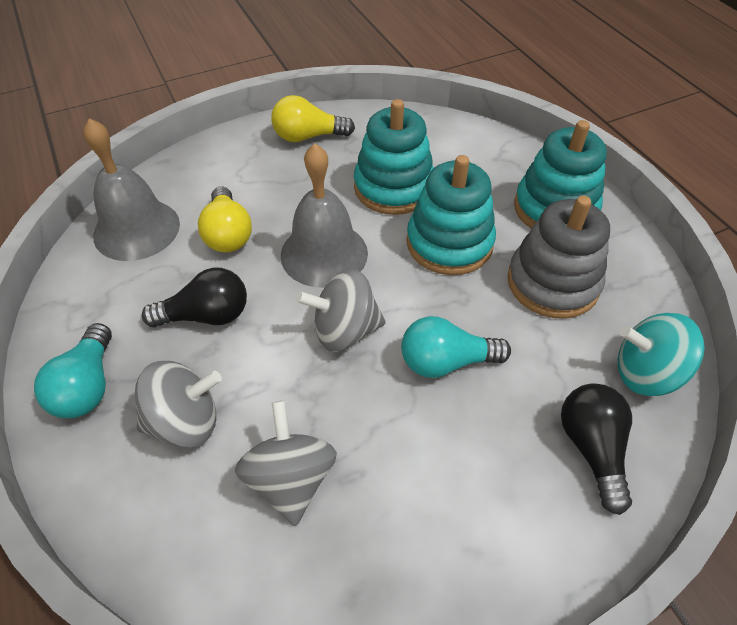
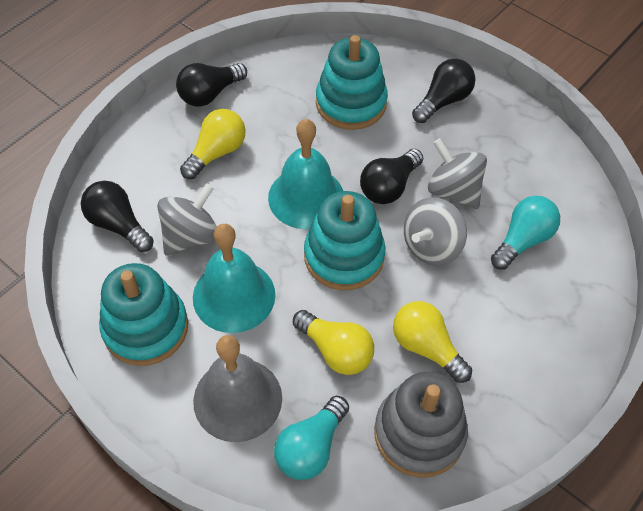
black light bulb: 2 -> 4
grey bell: 2 -> 1
turquoise bell: 0 -> 2
turquoise spinning top: 1 -> 0
yellow light bulb: 2 -> 3

